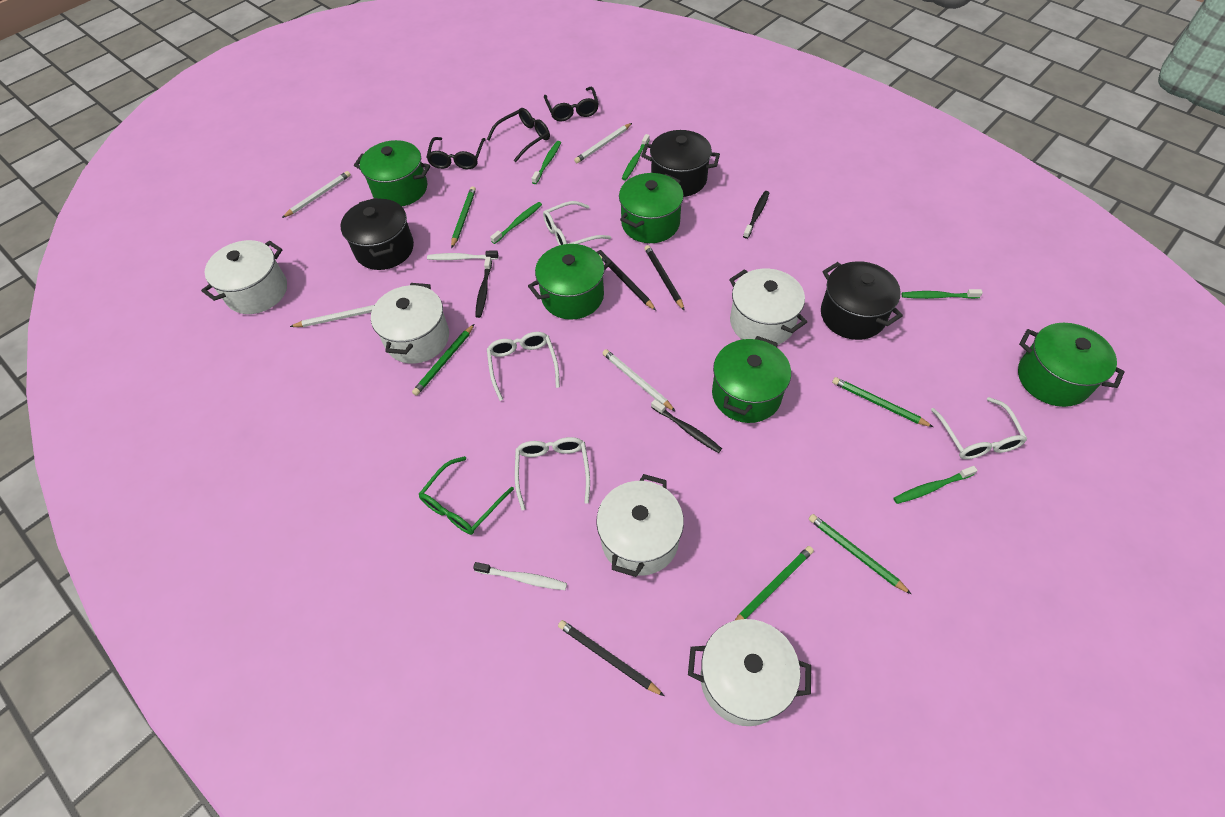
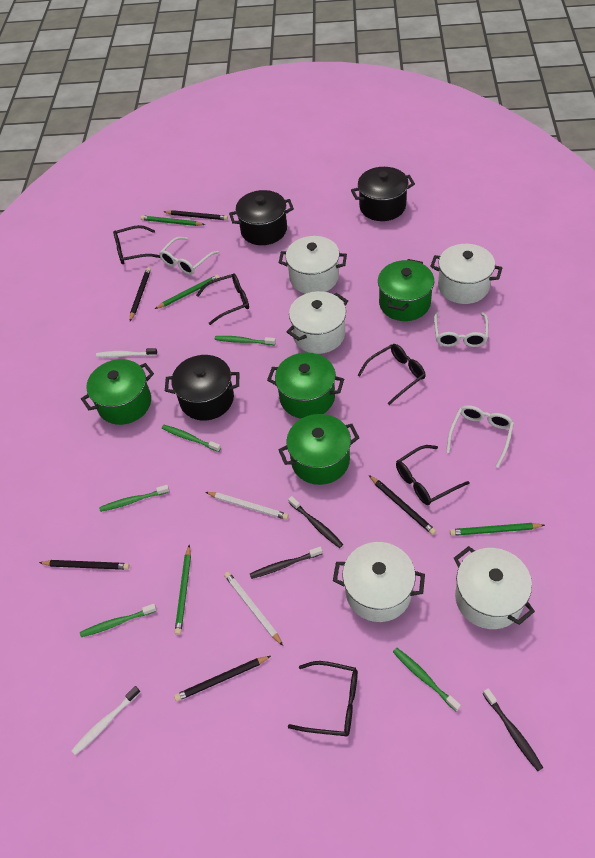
black glasses: 3 -> 5
black pencil: 3 -> 5
green glasses: 1 -> 0
green pencil: 5 -> 4
green pot: 5 -> 4
white glasses: 4 -> 3
white pencil: 4 -> 2

